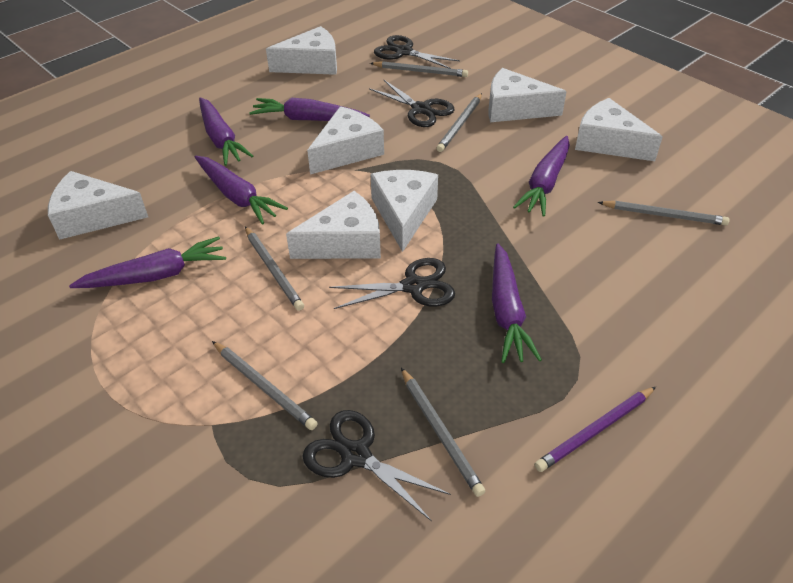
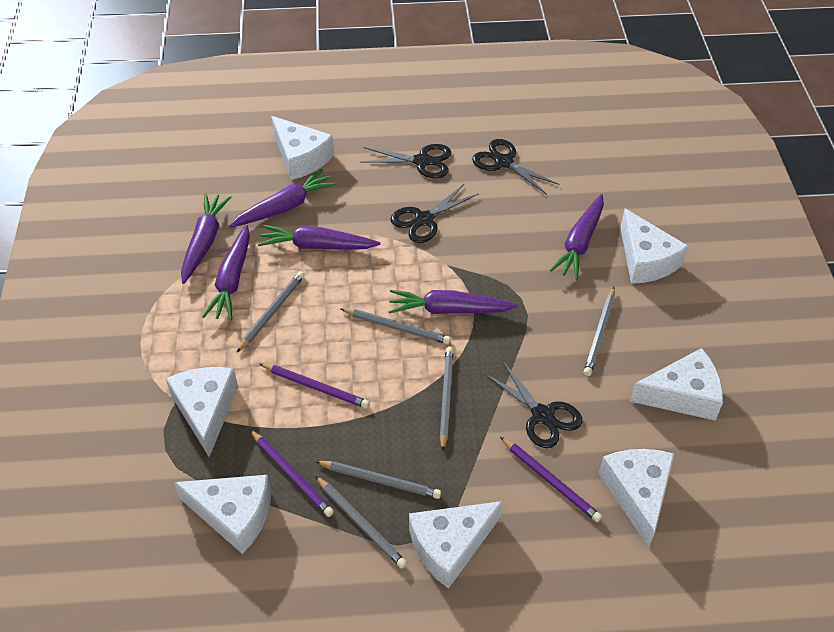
purple pencil: 1 -> 3

